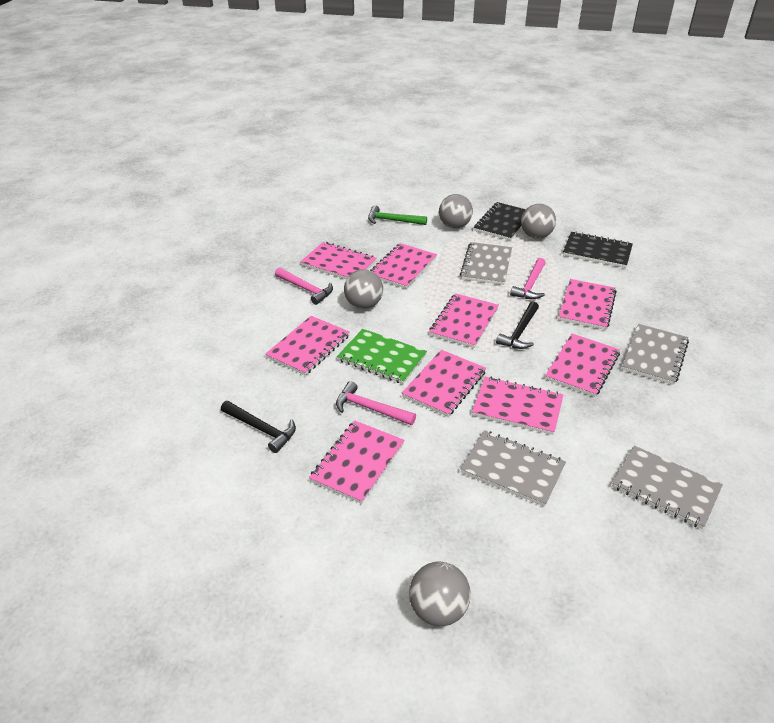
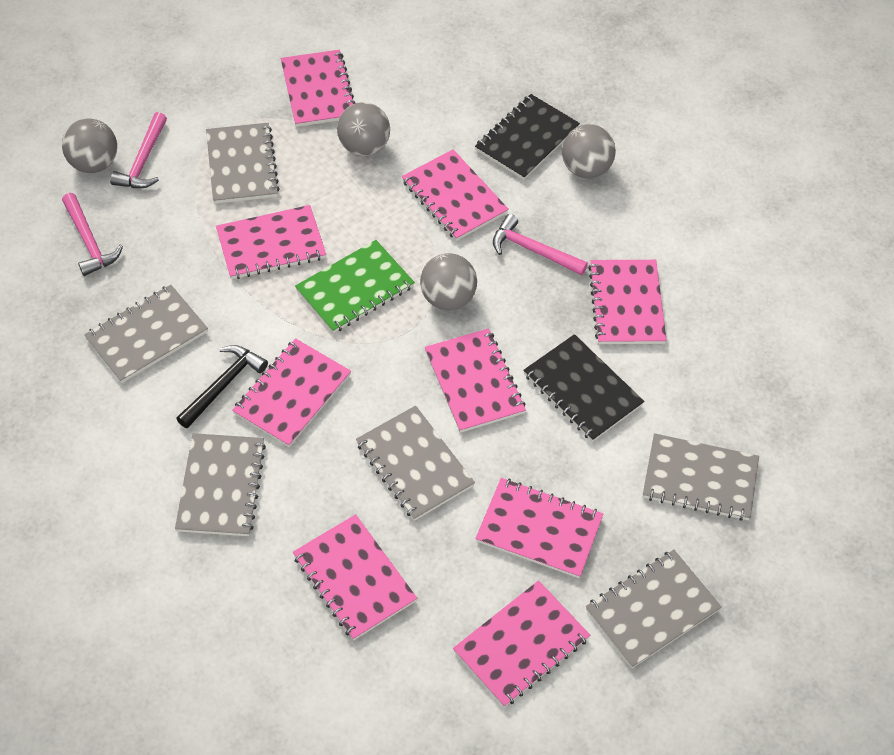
black hammer: 2 -> 1
green hammer: 1 -> 0
grey notebook: 4 -> 6

